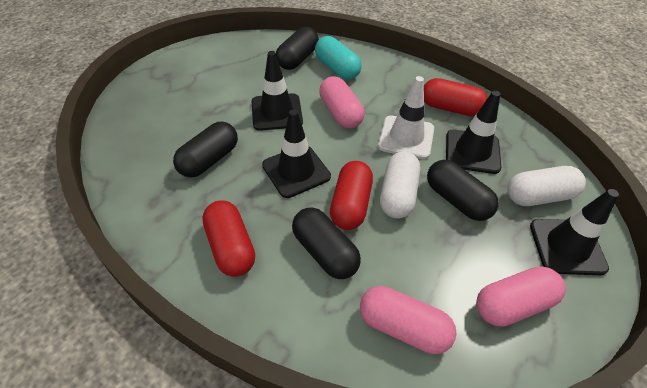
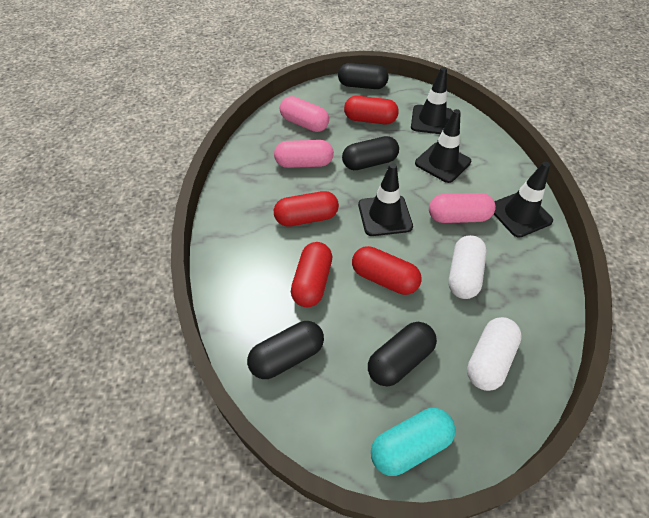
red capsule: 3 -> 4
white traffic cone: 1 -> 0

